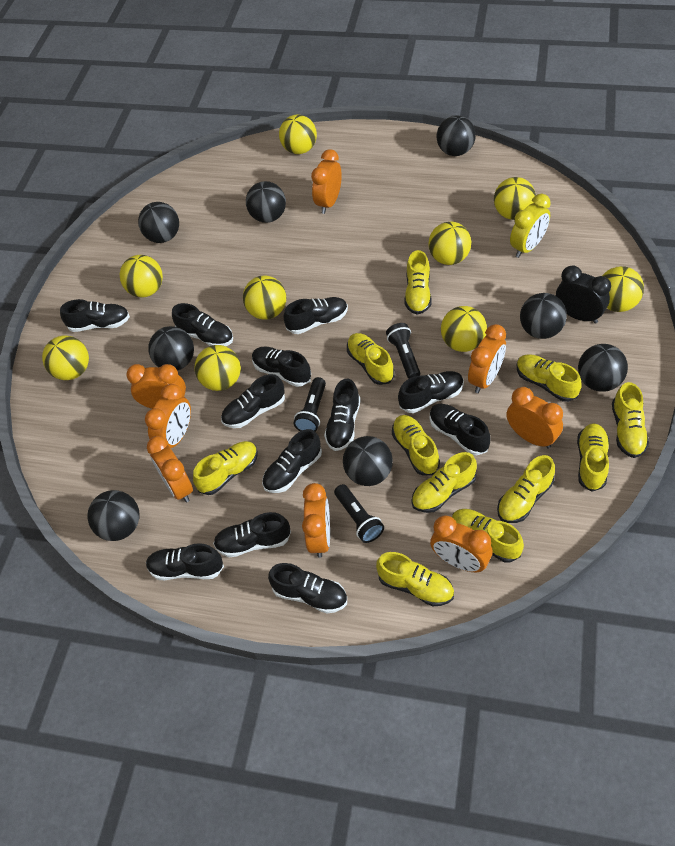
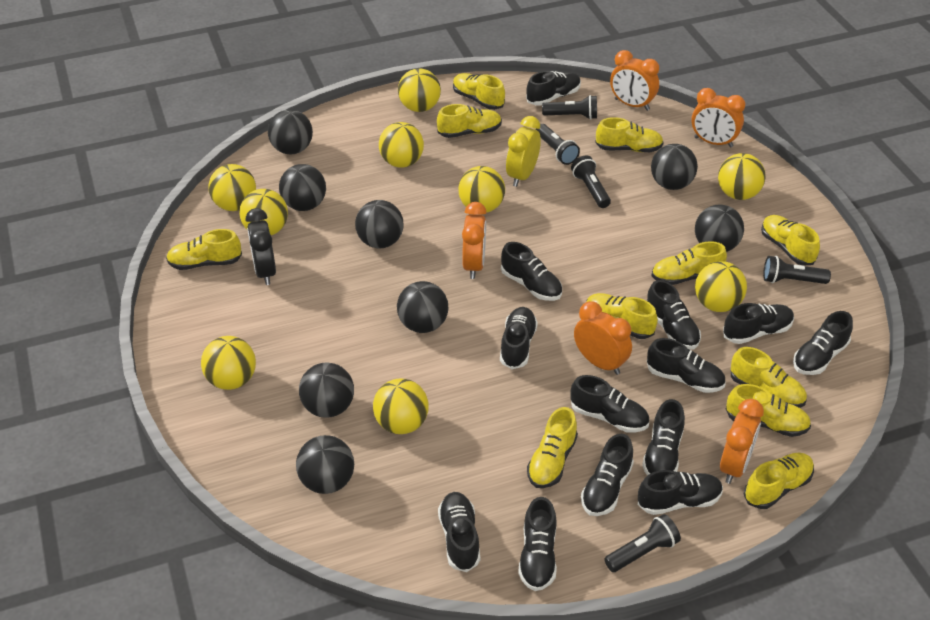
black flashlight: 3 -> 5
black shoe: 12 -> 13
orange clock: 8 -> 5

